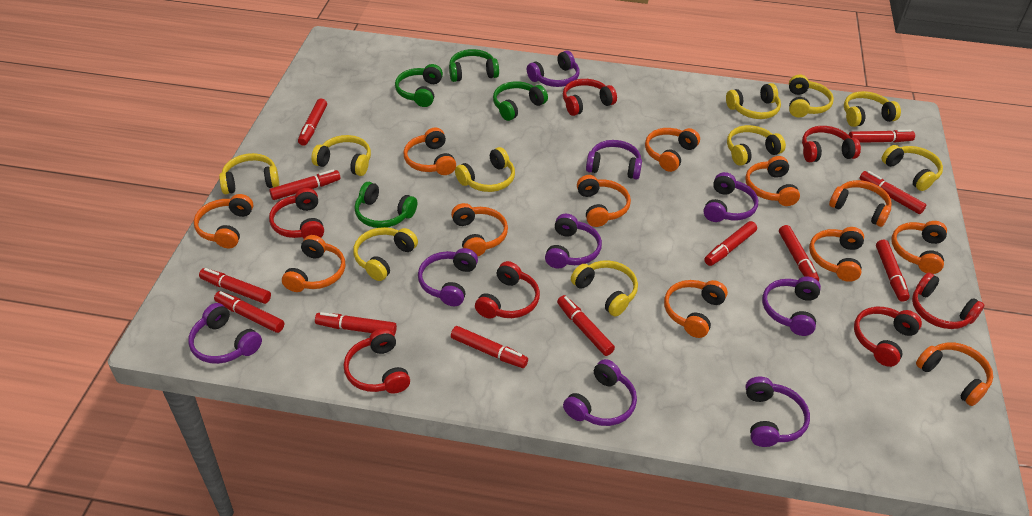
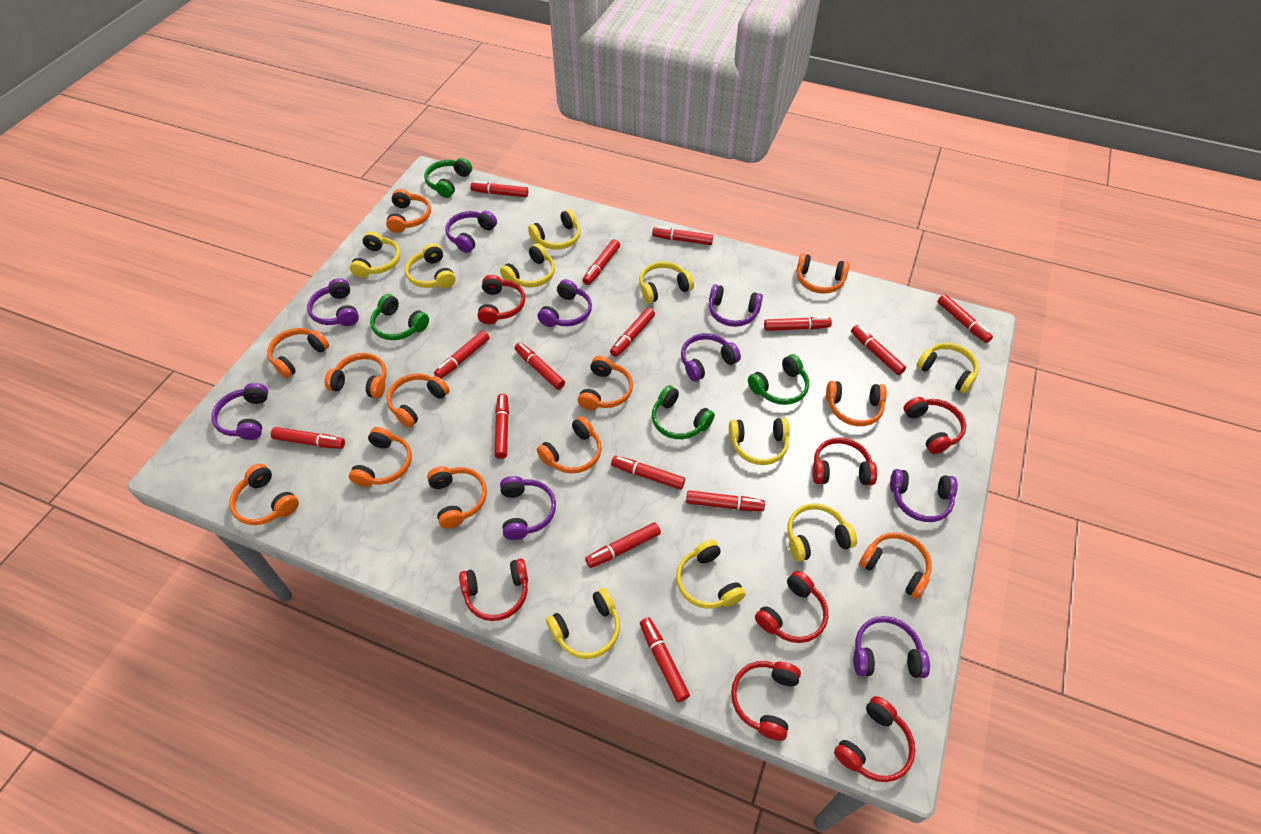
red marker: 12 -> 15

